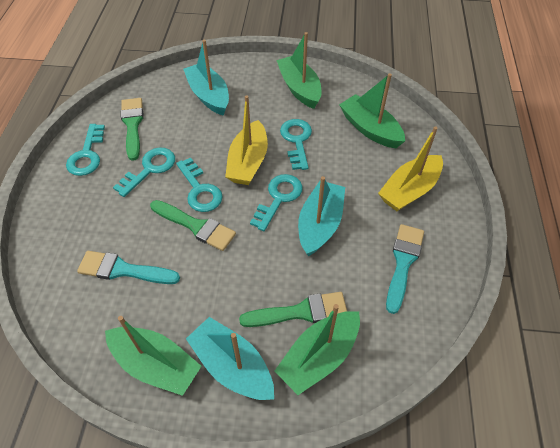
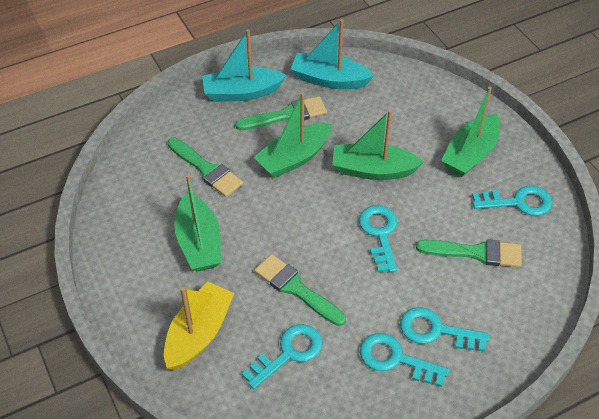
green brush: 3 -> 4
turquoise boat: 3 -> 2
turquoise brush: 2 -> 0
yellow boat: 2 -> 1

